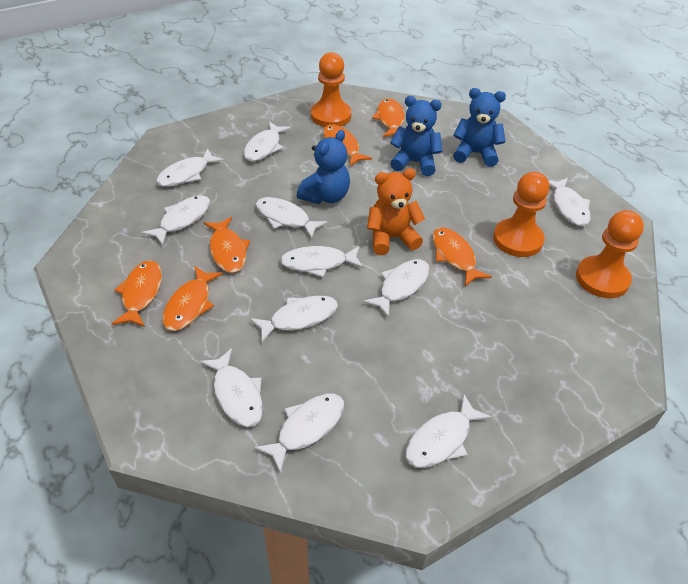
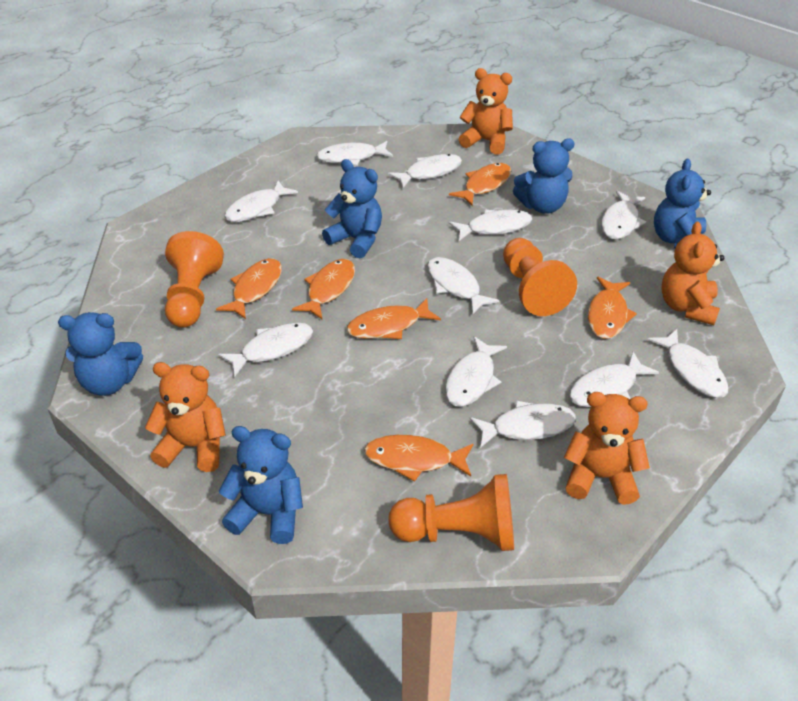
blue teddy bear: 3 -> 5
orange teddy bear: 1 -> 4

